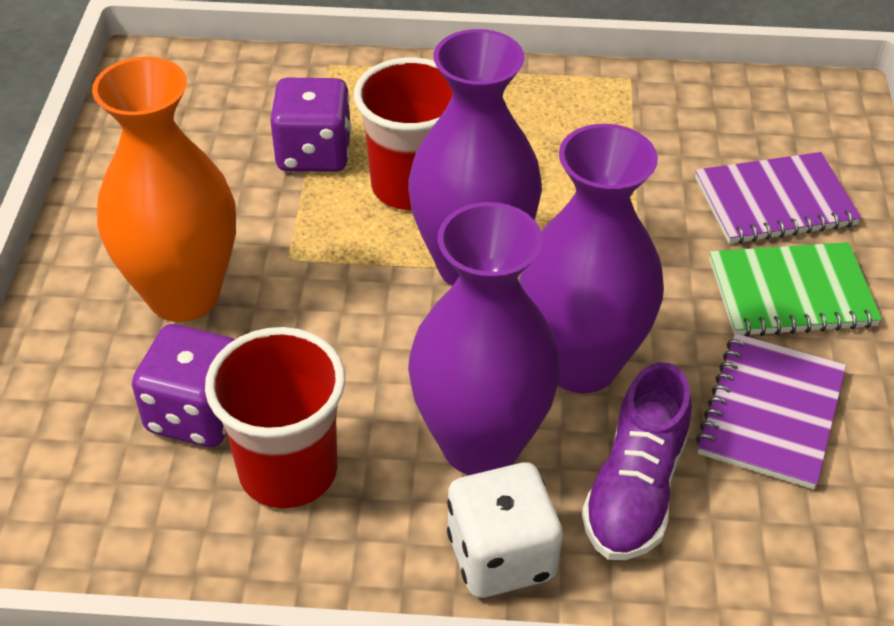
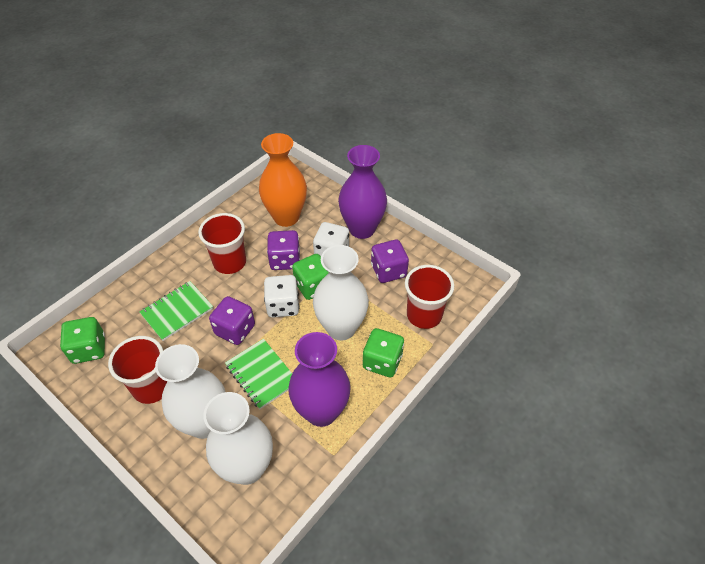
green dice: 0 -> 3
green notebook: 1 -> 2
purple dice: 2 -> 3
purple notebook: 2 -> 0
purple shoe: 1 -> 0
purple vase: 3 -> 2
red cup: 2 -> 3
white dice: 1 -> 2
white vase: 0 -> 3

